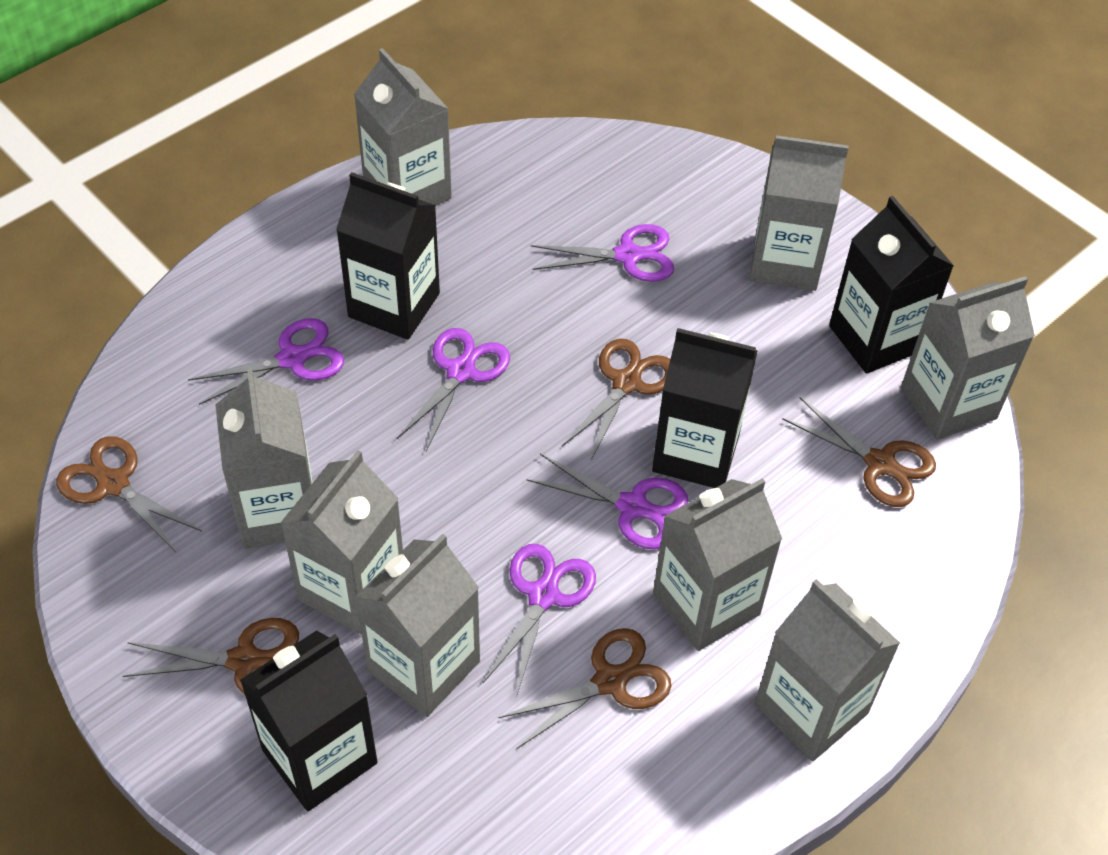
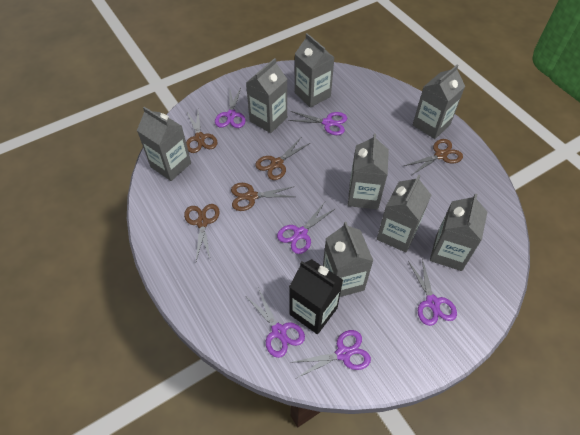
black carton: 4 -> 1
purple scissors: 5 -> 6

